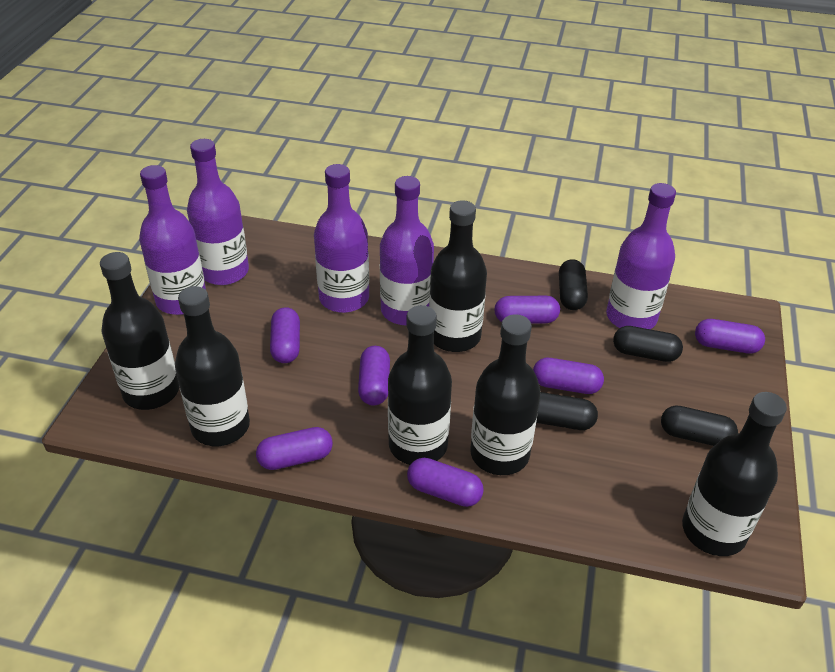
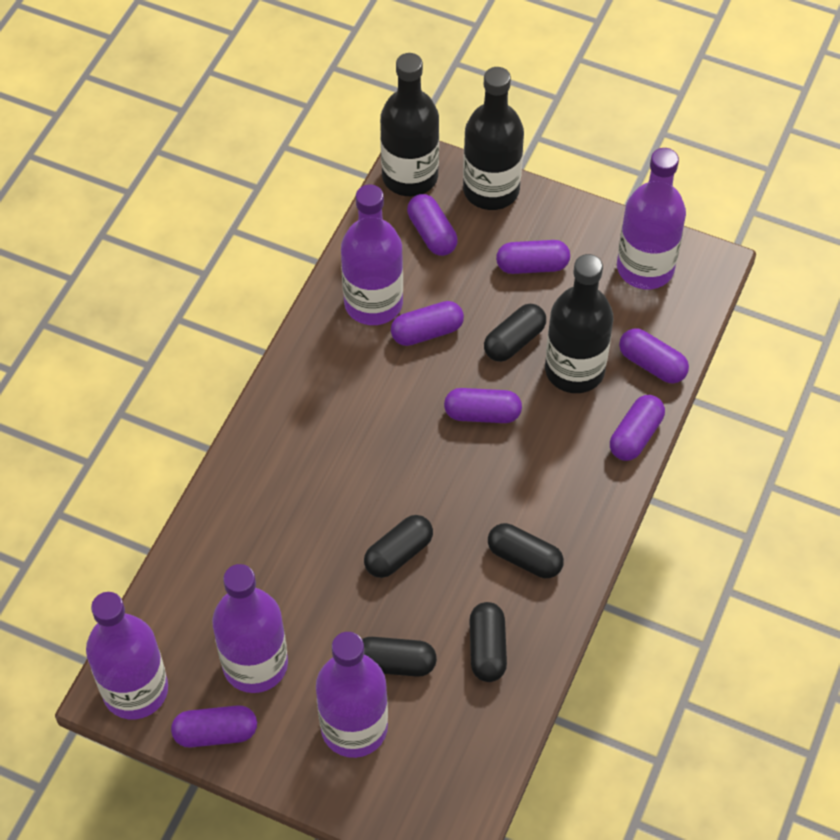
black bottle: 6 -> 3
black capsule: 4 -> 5

